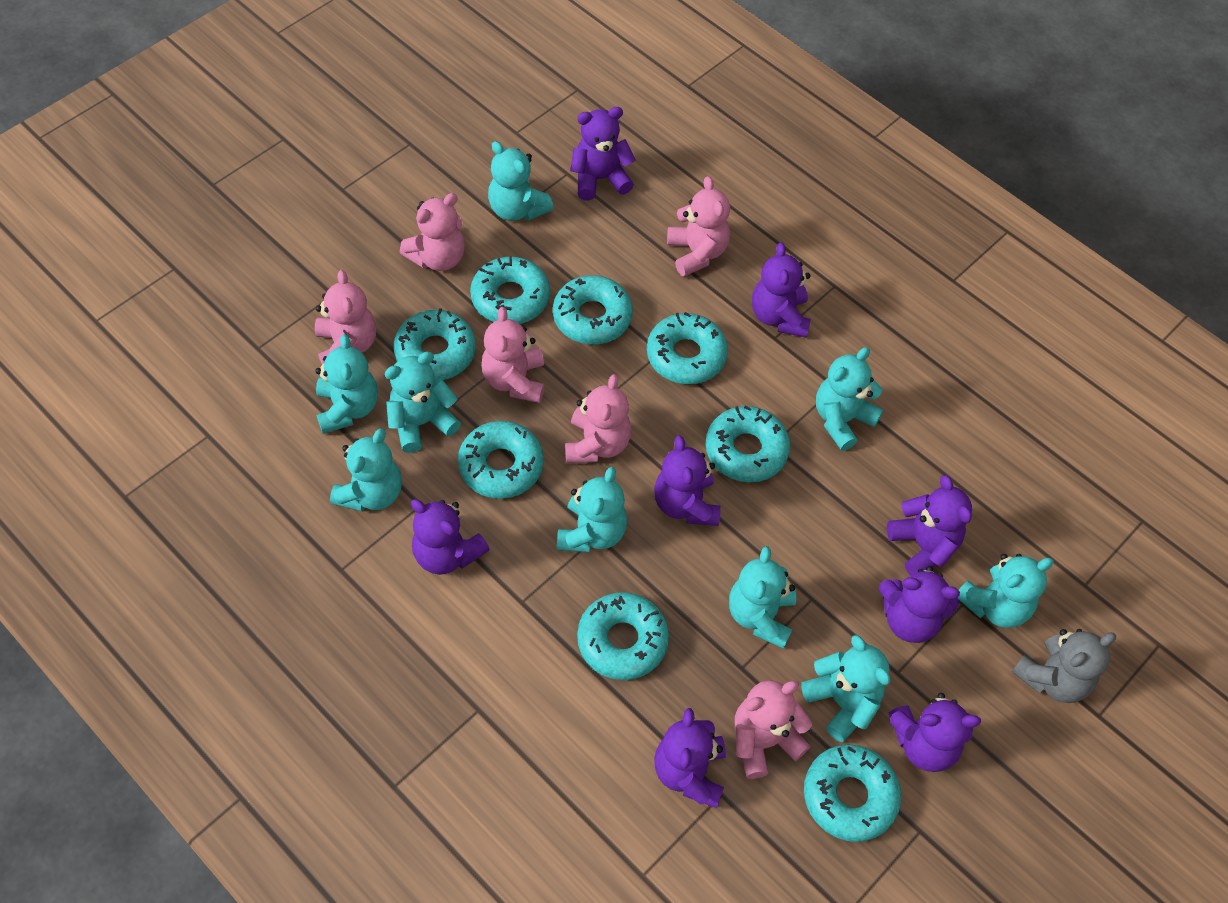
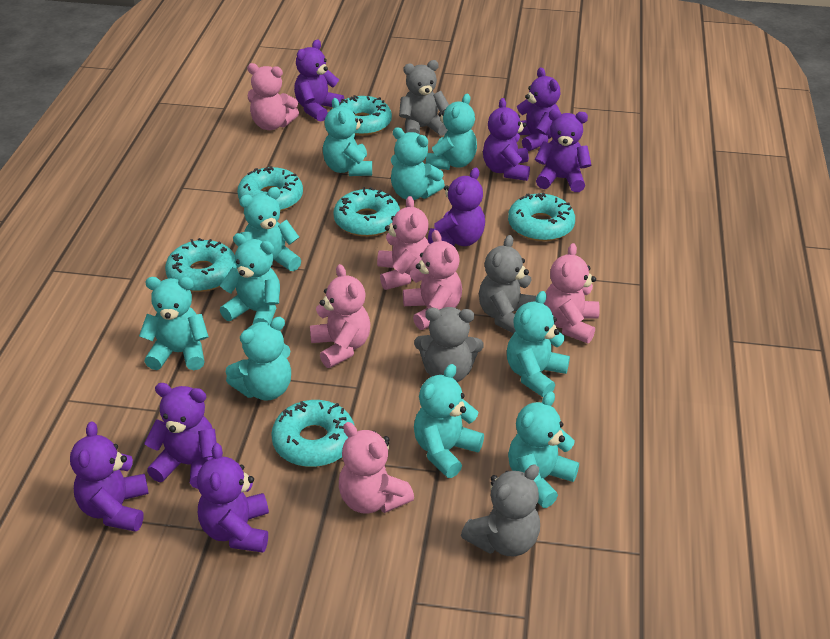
grey teddy bear: 1 -> 4
turquoise donut: 8 -> 6
turquoise teddy bear: 9 -> 10

